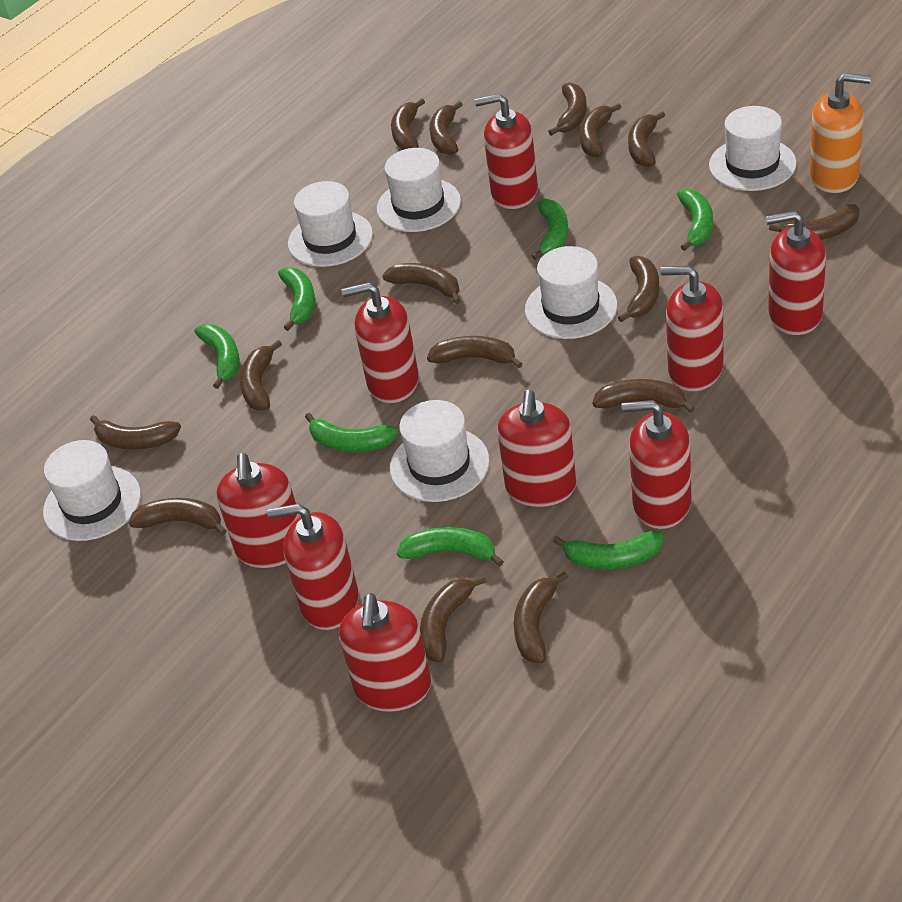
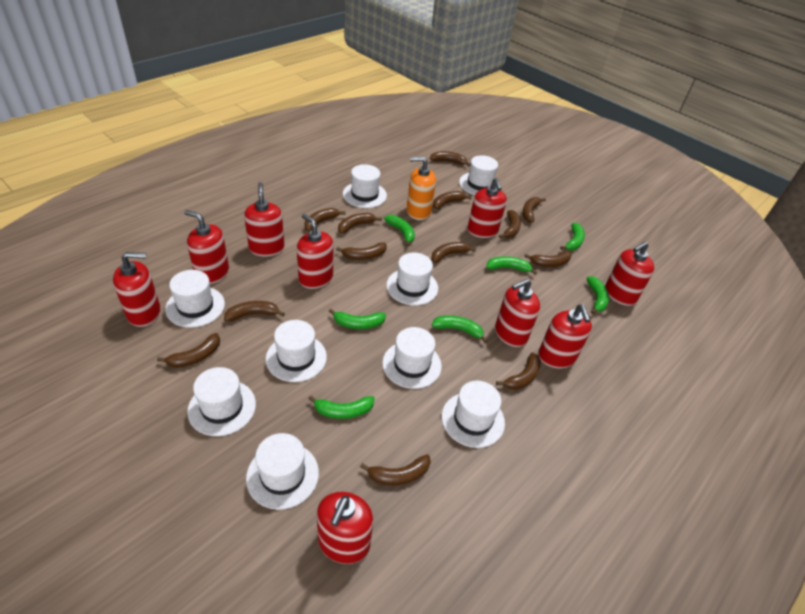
brown banana: 15 -> 13
white hat: 6 -> 9

